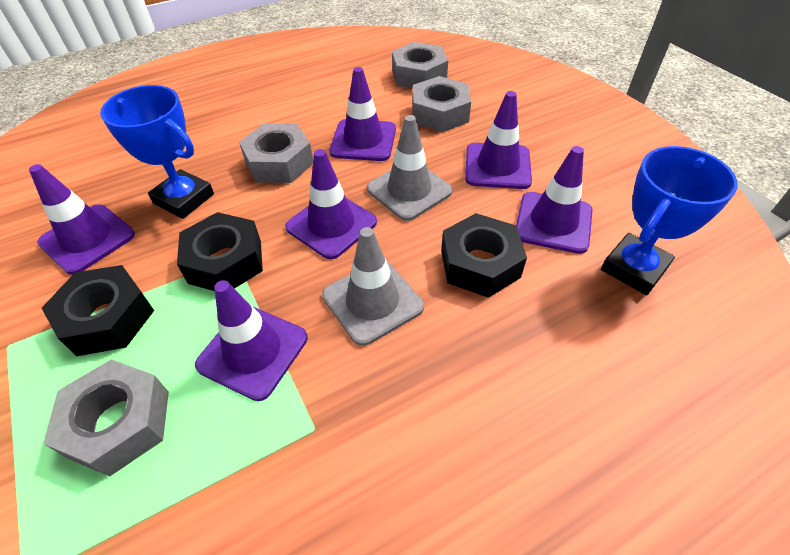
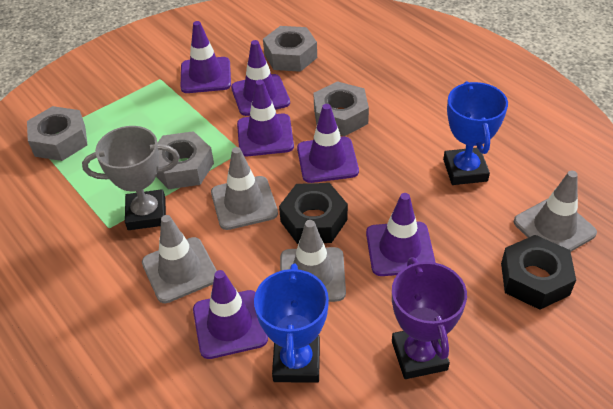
black nut: 3 -> 2
grey traffic cone: 2 -> 4
grey trophy: 0 -> 1
purple trophy: 0 -> 1

